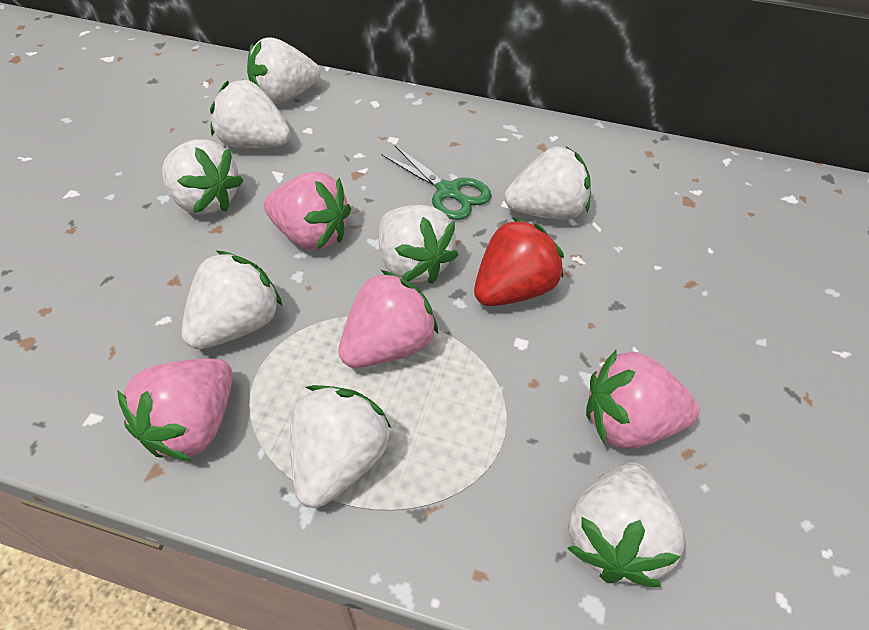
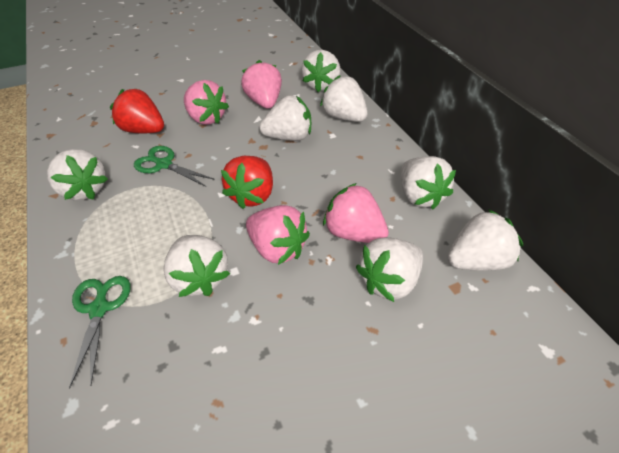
green scissors: 1 -> 2
red strawberry: 1 -> 2

